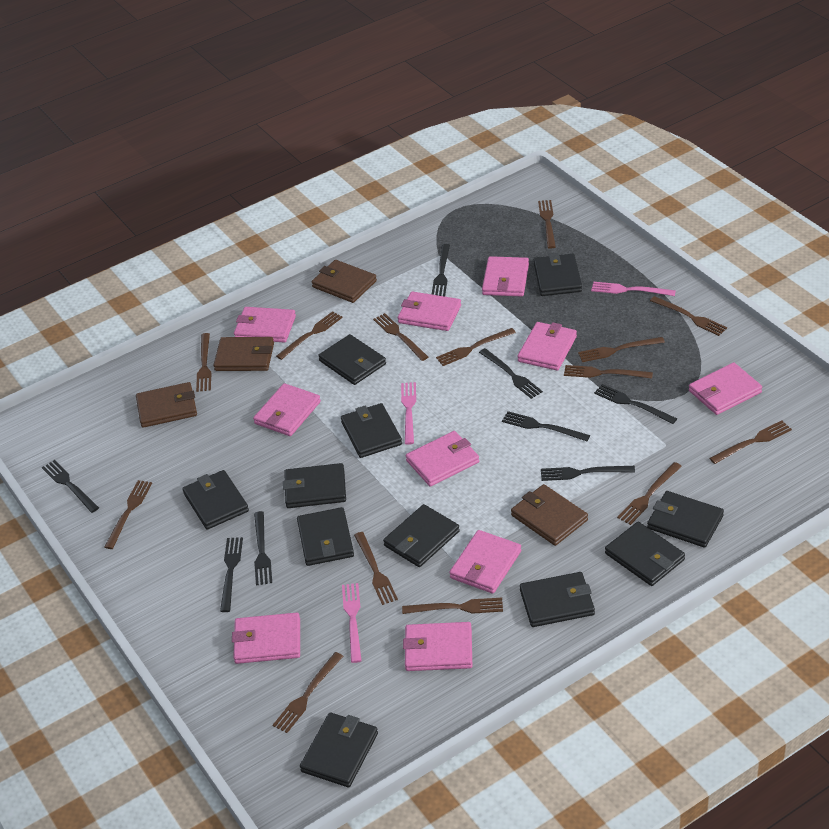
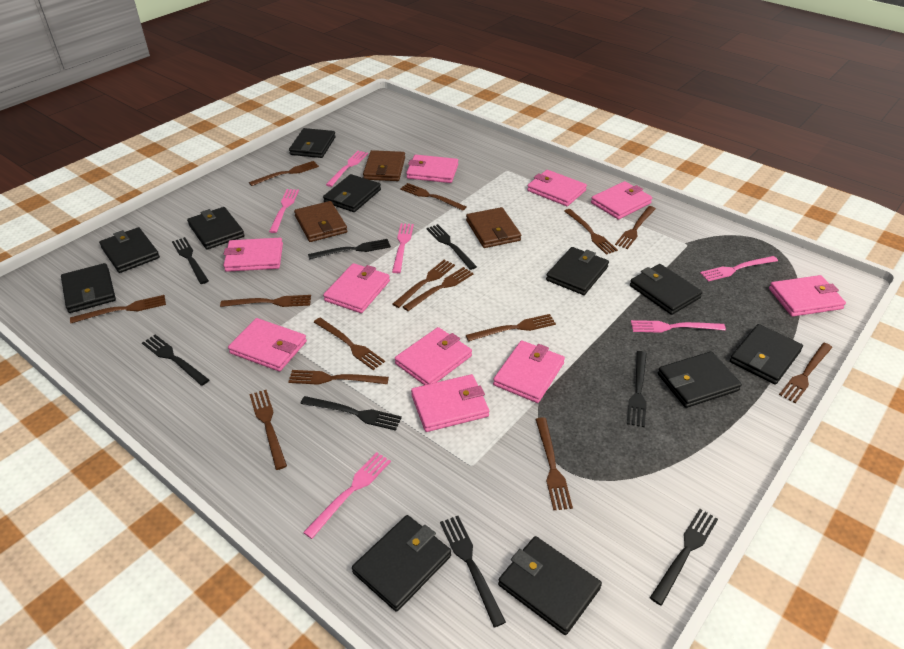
brown wallet: 4 -> 3
pink fork: 3 -> 6

